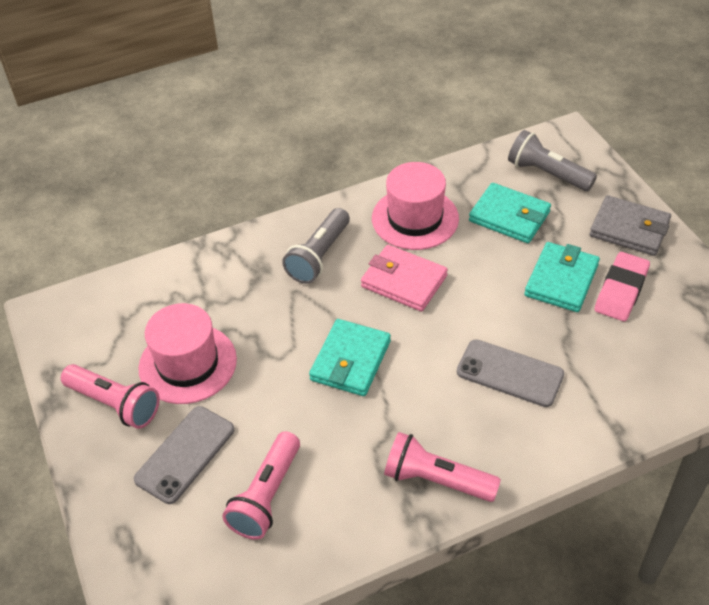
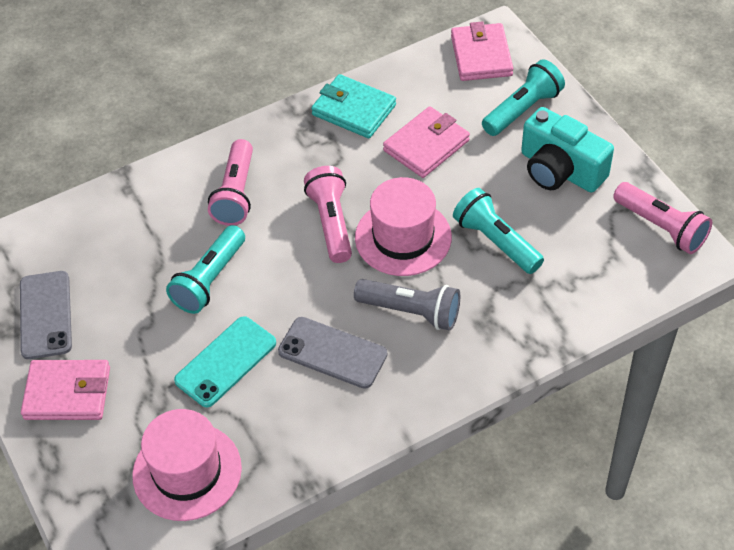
grey flashlight: 2 -> 1
grey wallet: 1 -> 0
pink eraser: 1 -> 0
pink wallet: 1 -> 3
turquoise camera: 0 -> 1
turquoise flashlight: 0 -> 3
turquoise phone: 0 -> 1
turquoise wallet: 3 -> 1

